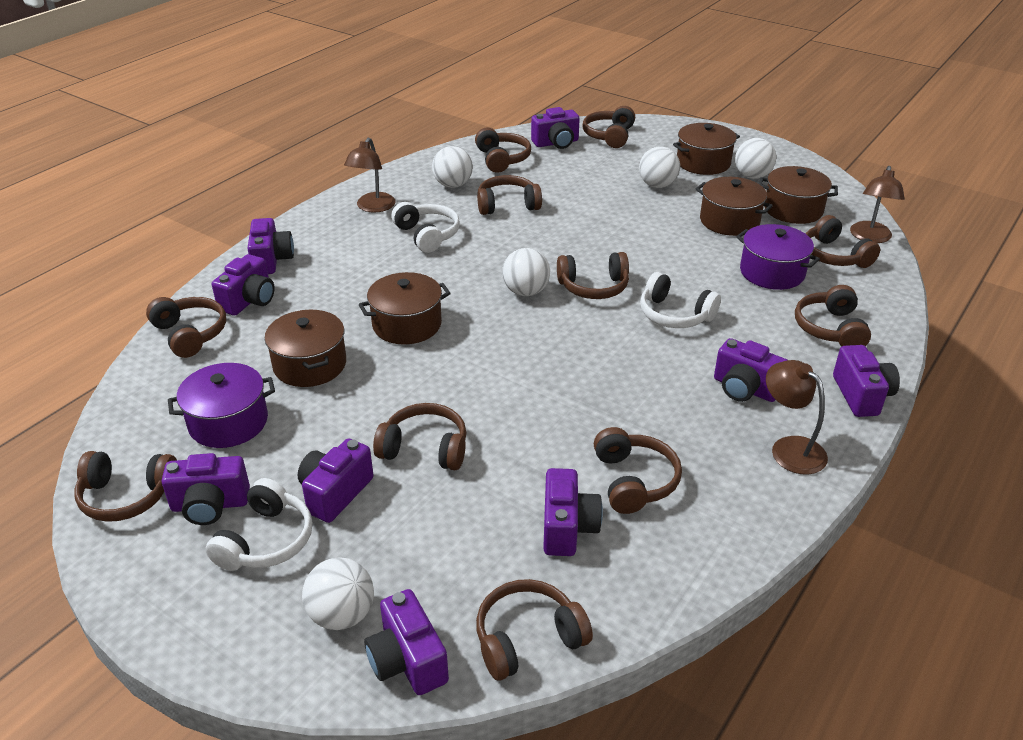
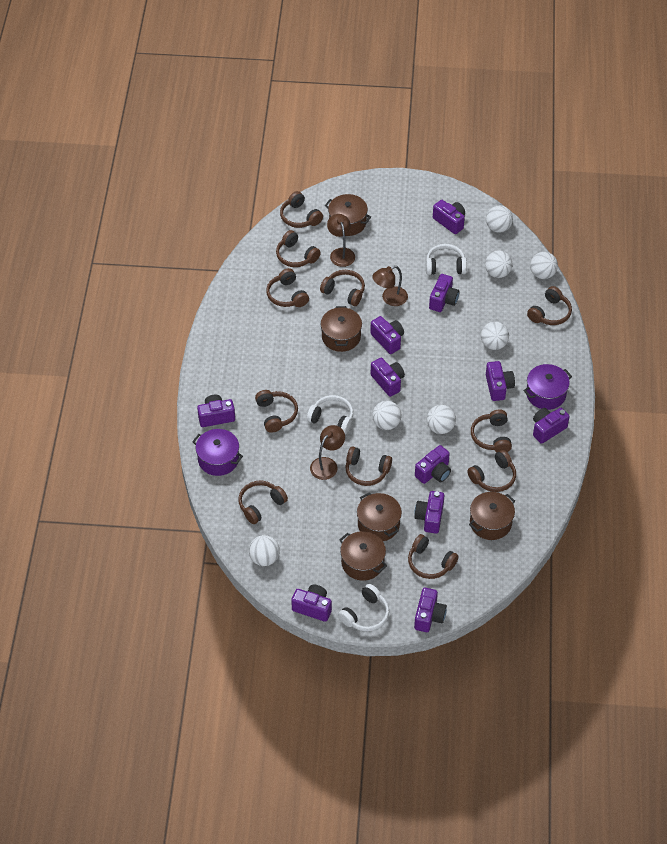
purple camera: 9 -> 11
white ball: 5 -> 7

